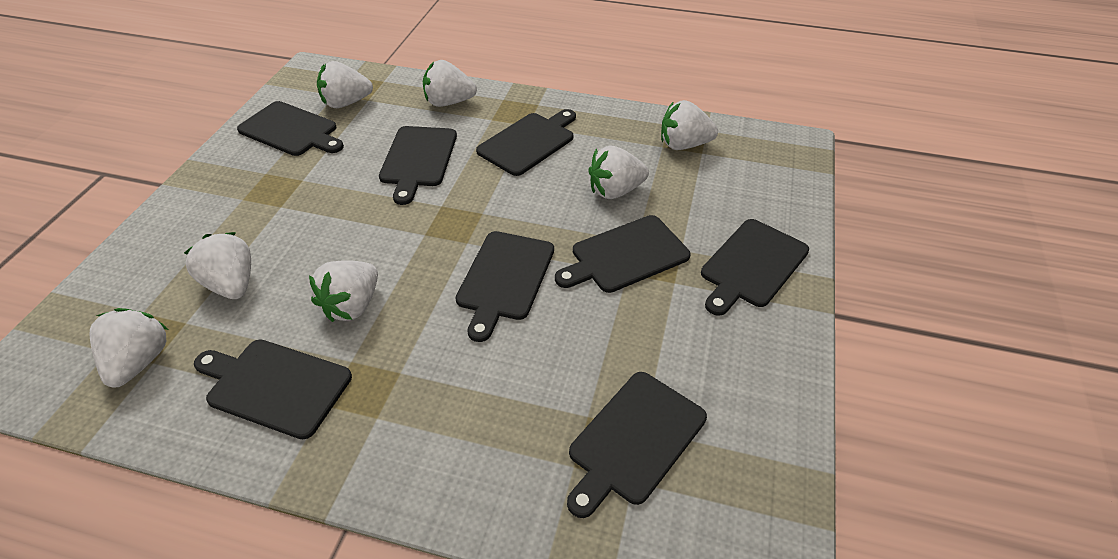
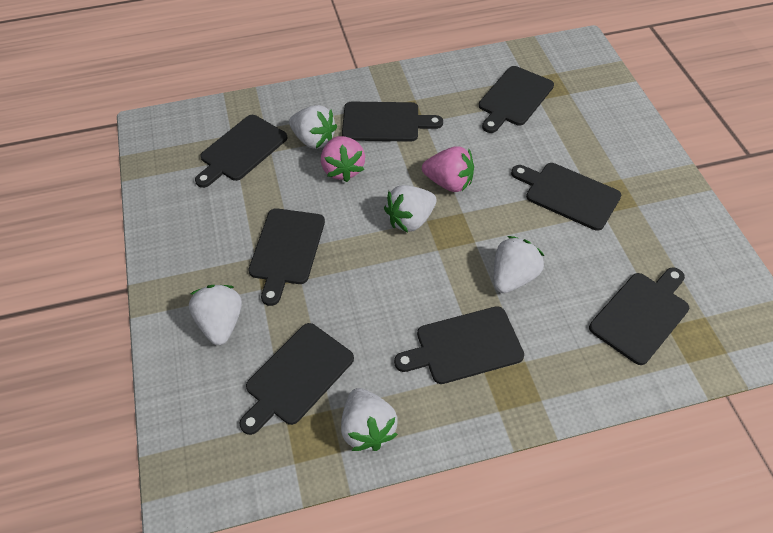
pink strawberry: 0 -> 2
white strawberry: 7 -> 5

